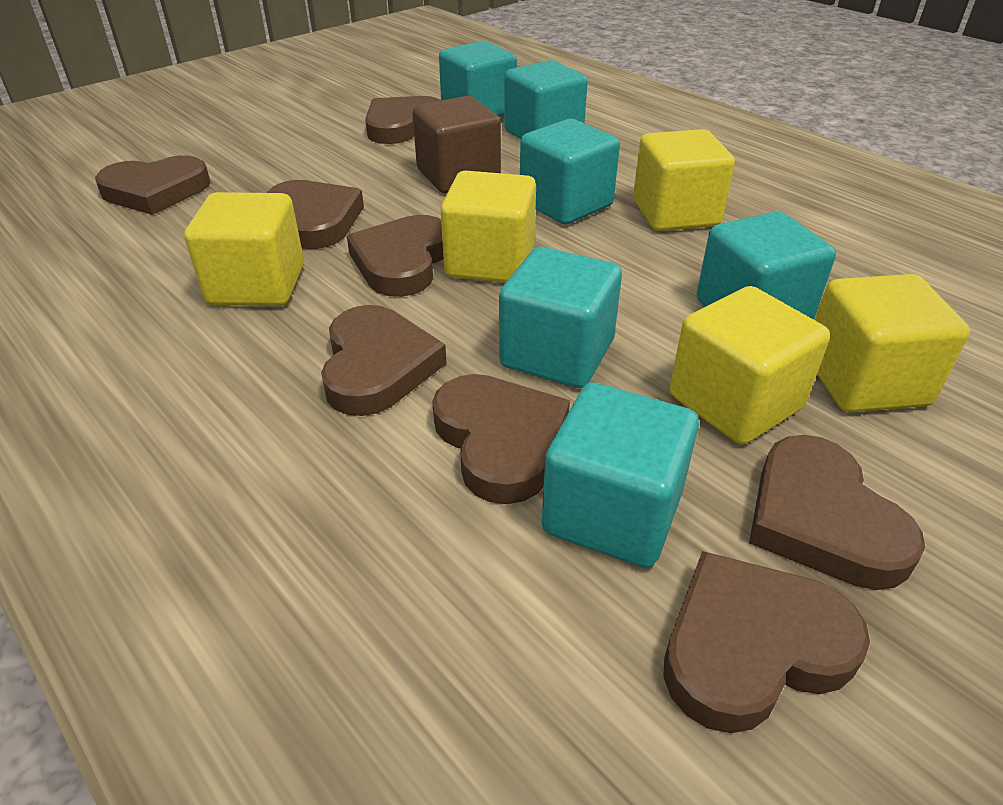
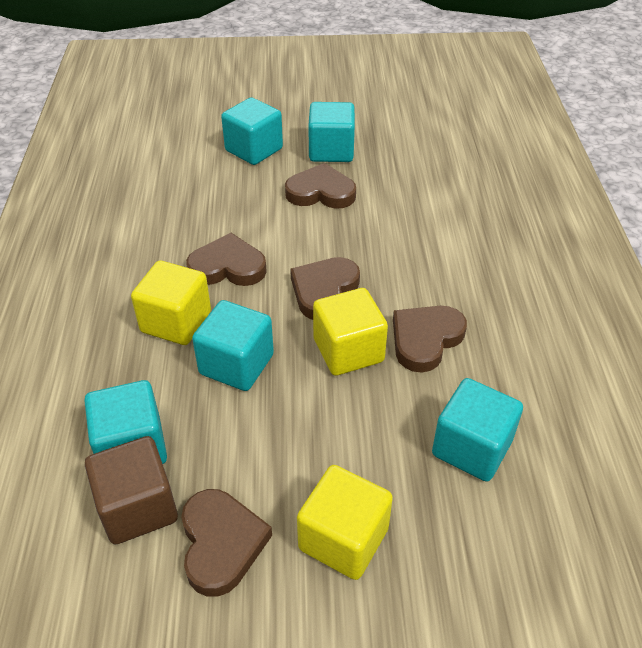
brown heart: 8 -> 5
turquoise cube: 6 -> 5
yellow cube: 5 -> 3

